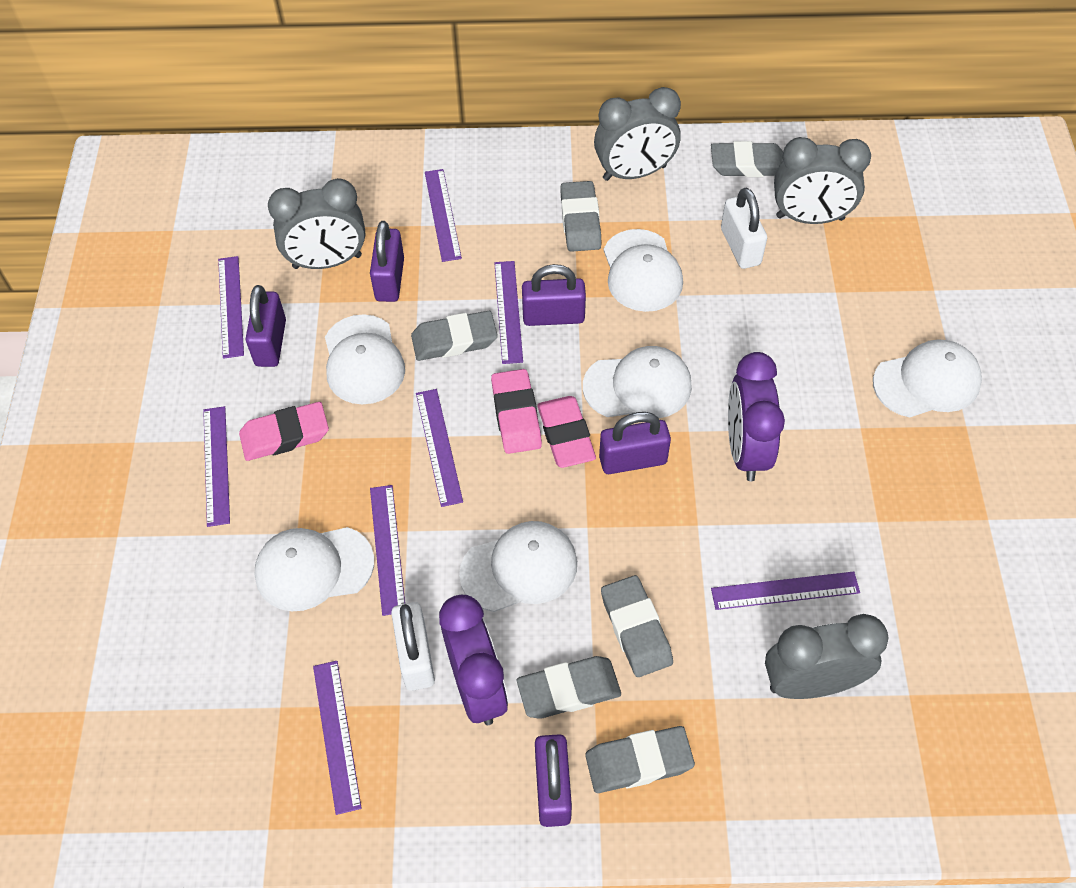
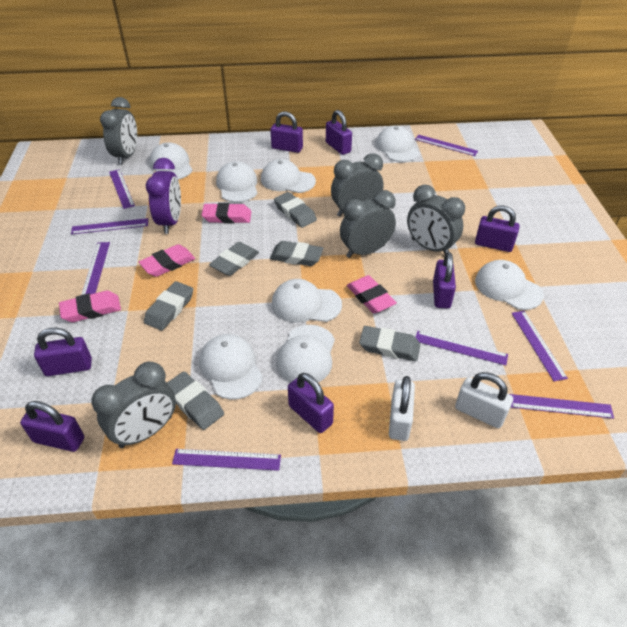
grey clock: 4 -> 5
pink eraser: 3 -> 4
purple clock: 2 -> 1
purple padlock: 5 -> 7
white cap: 6 -> 8

